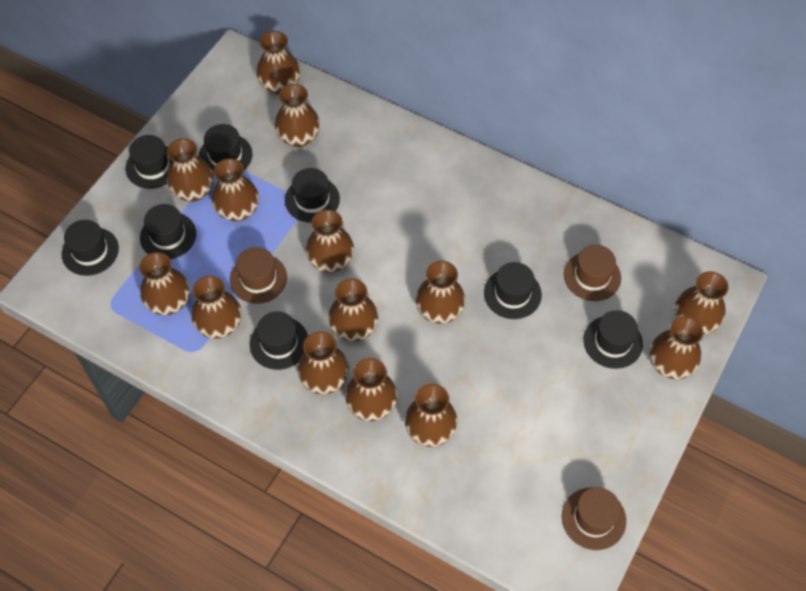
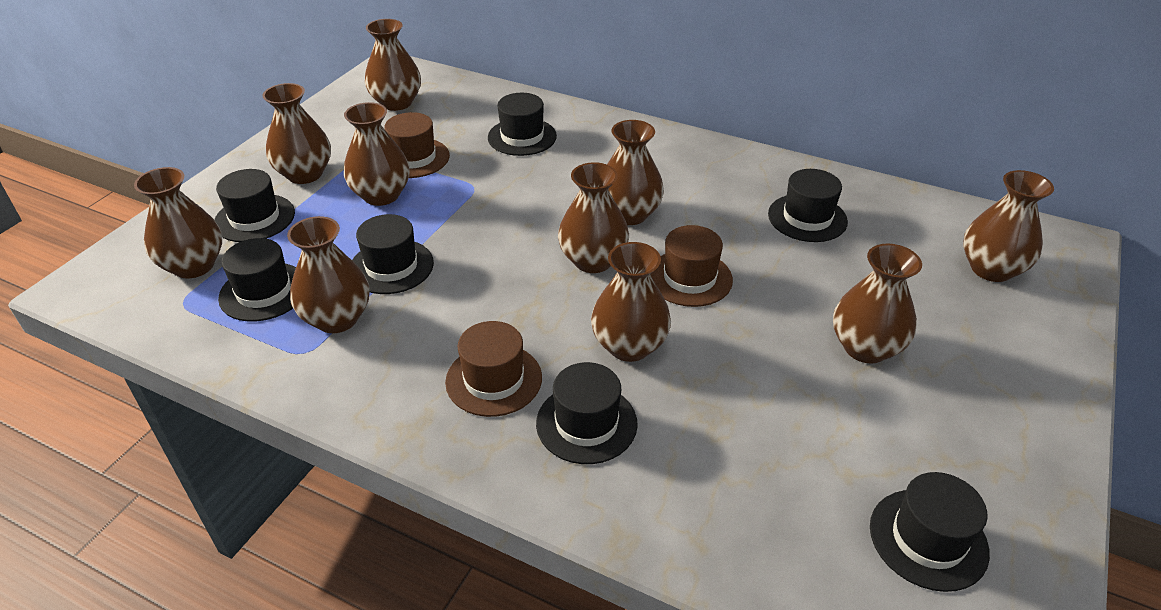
black hat: 8 -> 7
brown vase: 14 -> 10

